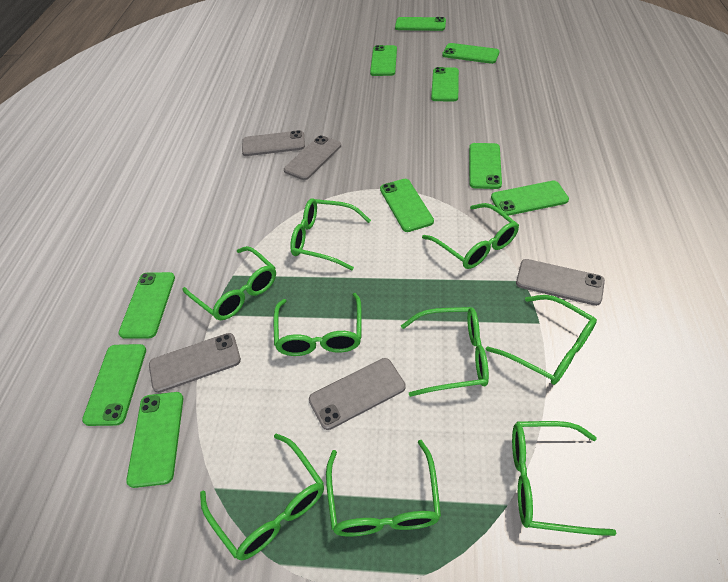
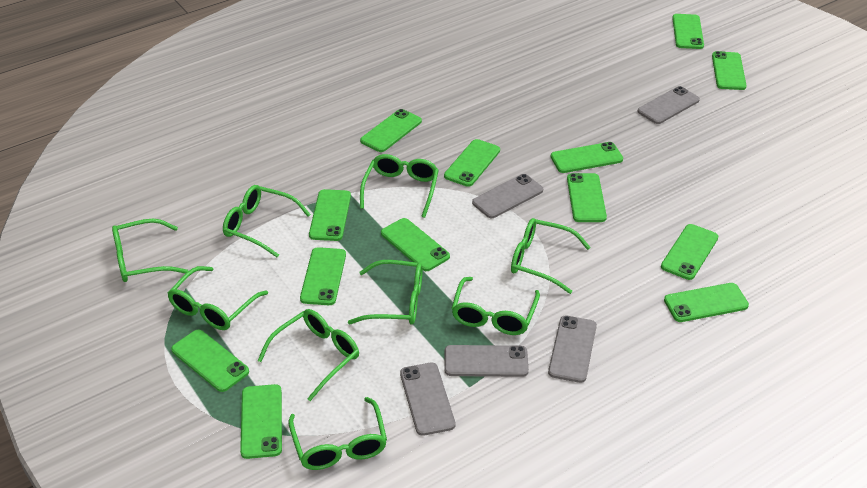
green phone: 10 -> 13

